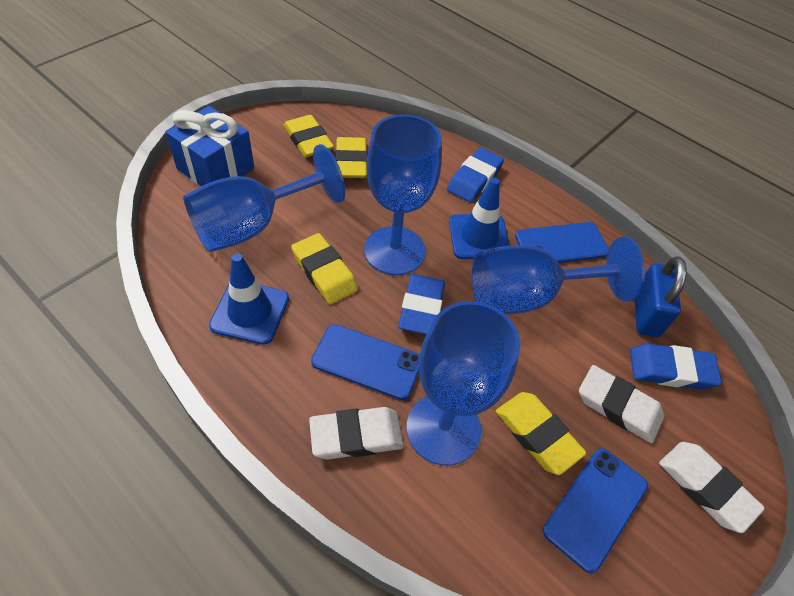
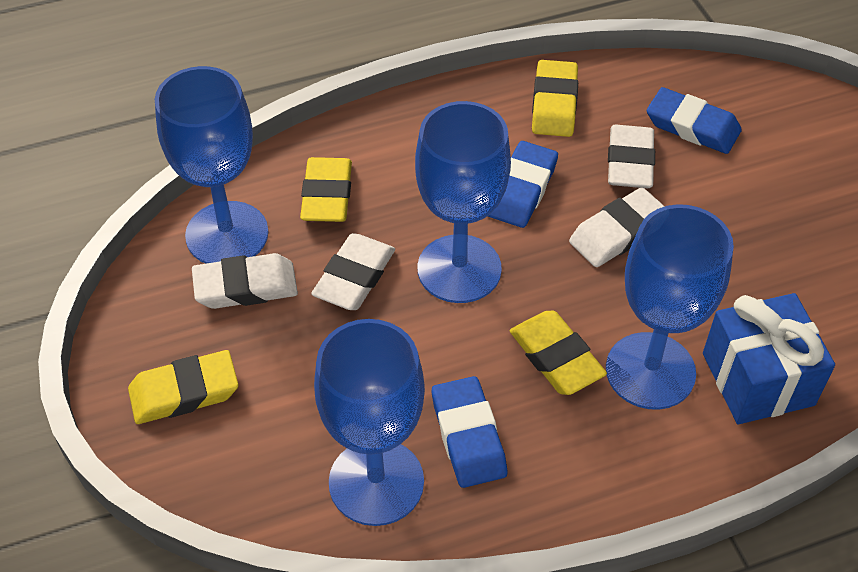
blue padlock: 1 -> 0
blue phone: 3 -> 0
blue traffic cone: 2 -> 0
white eraser: 3 -> 4

